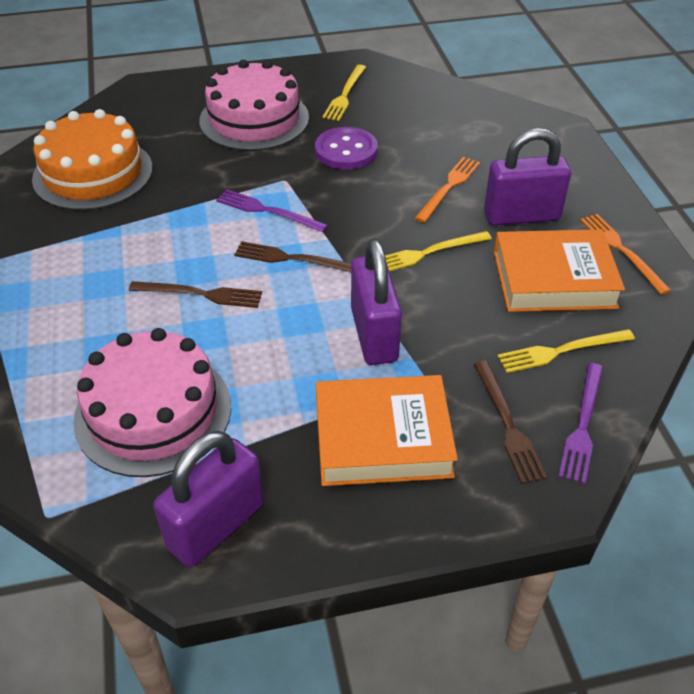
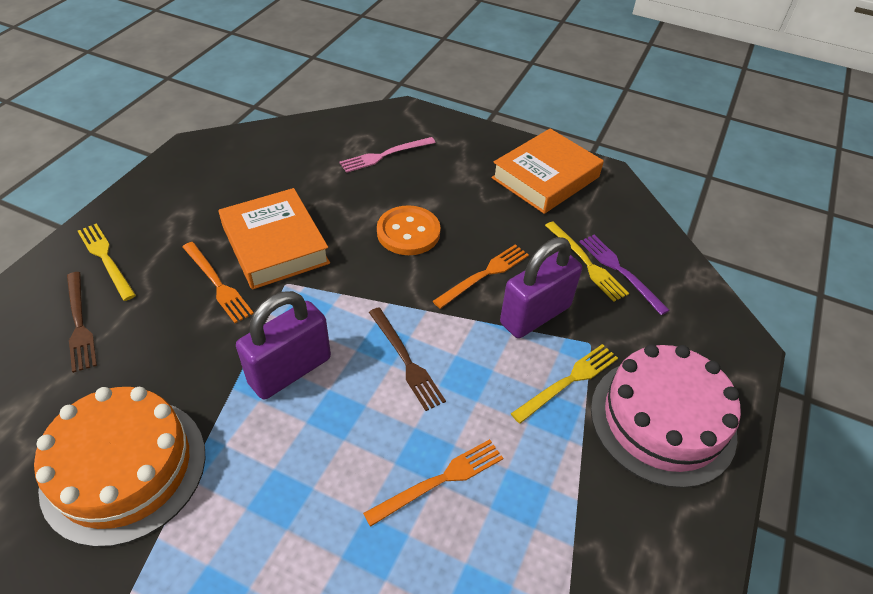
brown fork: 3 -> 2
orange button: 0 -> 1
orange fork: 2 -> 3
pink cake: 2 -> 1
pink fork: 0 -> 1
purple button: 1 -> 0
purple fork: 2 -> 1
purple padlock: 3 -> 2

